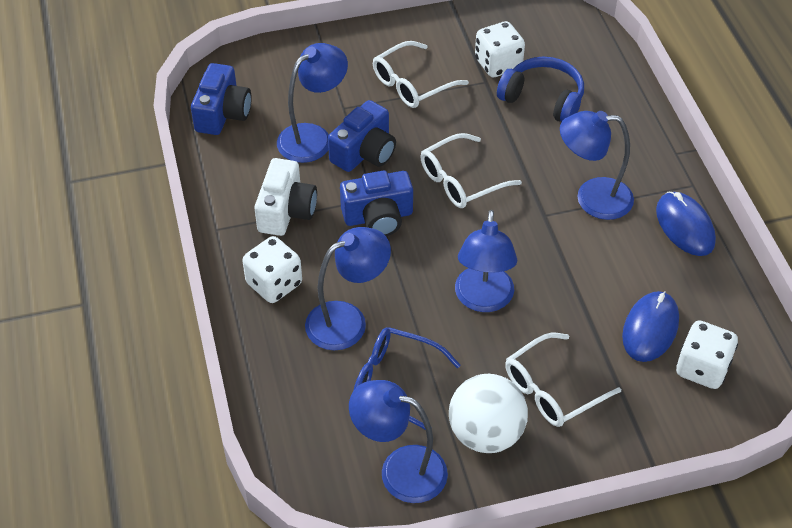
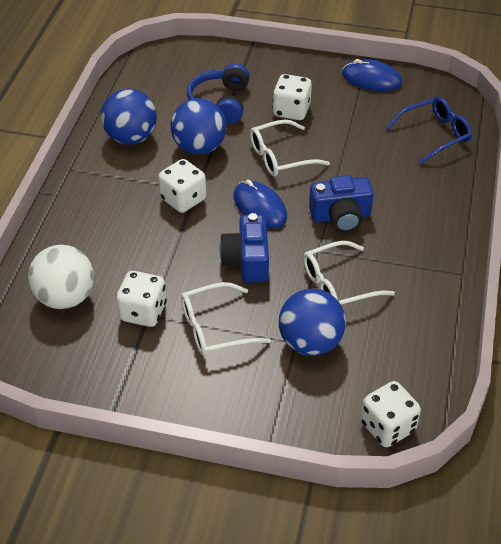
blue ball: 0 -> 3
blue camera: 3 -> 2
blue lamp: 5 -> 0
white camera: 1 -> 0
white dice: 3 -> 4

